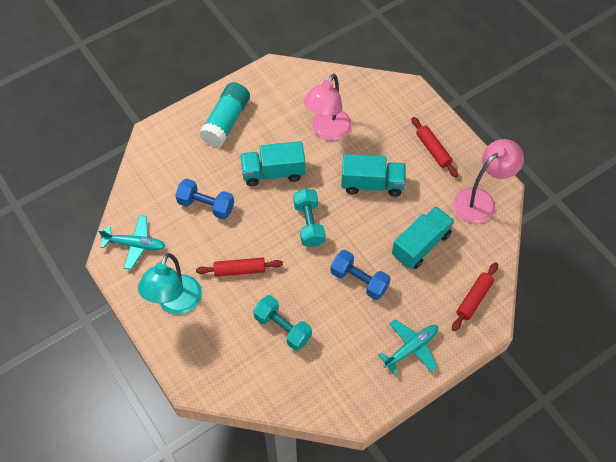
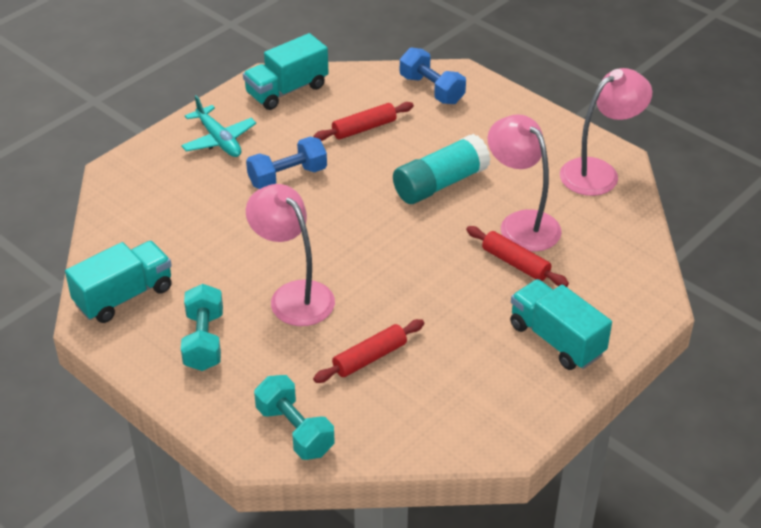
pink lamp: 2 -> 3
turquoise lamp: 1 -> 0
turquoise plane: 2 -> 1

